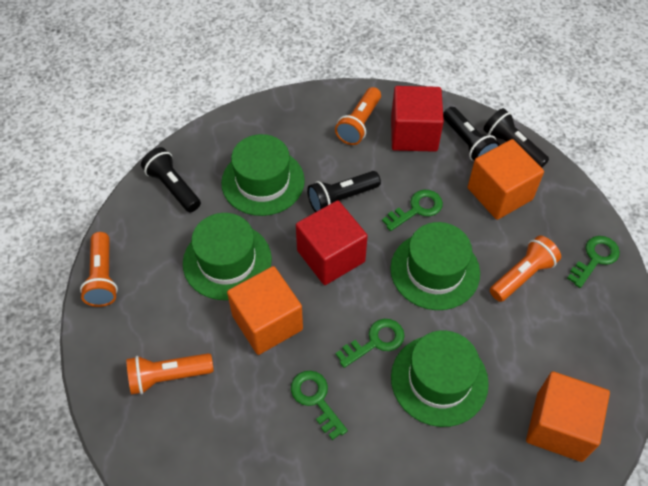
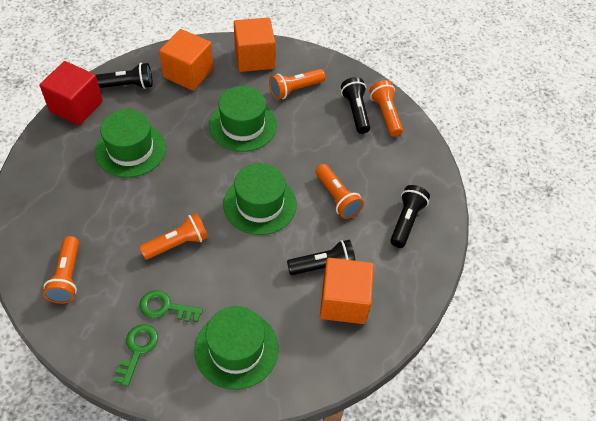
green key: 4 -> 2
orange flashlight: 4 -> 5
red cube: 2 -> 1

